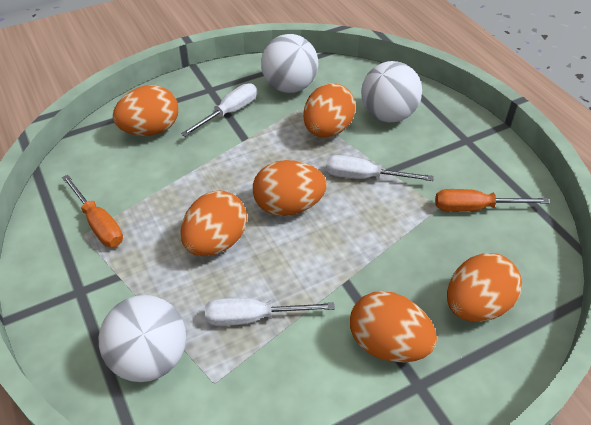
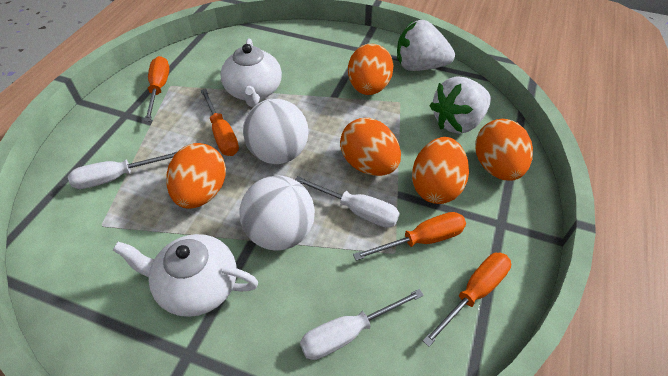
orange egg: 6 -> 5
orange screwdriver: 2 -> 4
white ball: 3 -> 2
white strawberry: 0 -> 2
white teapot: 0 -> 2

